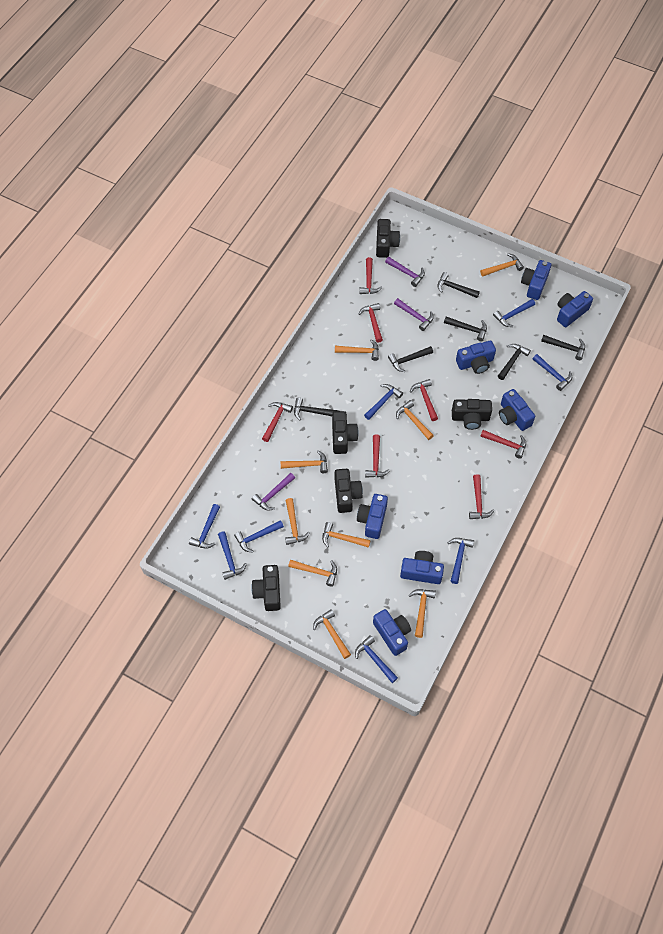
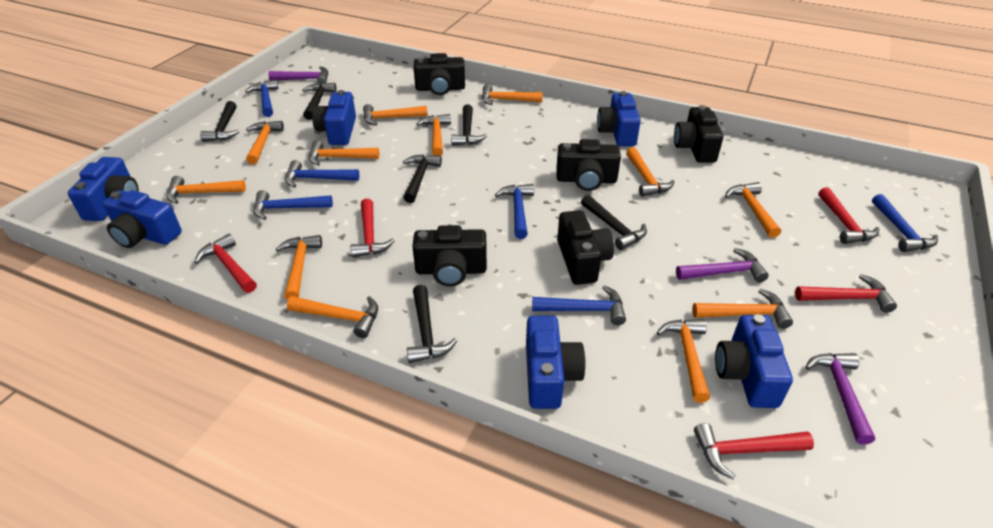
blue camera: 7 -> 6
blue hammer: 8 -> 6
orange hammer: 9 -> 12
red hammer: 7 -> 5

